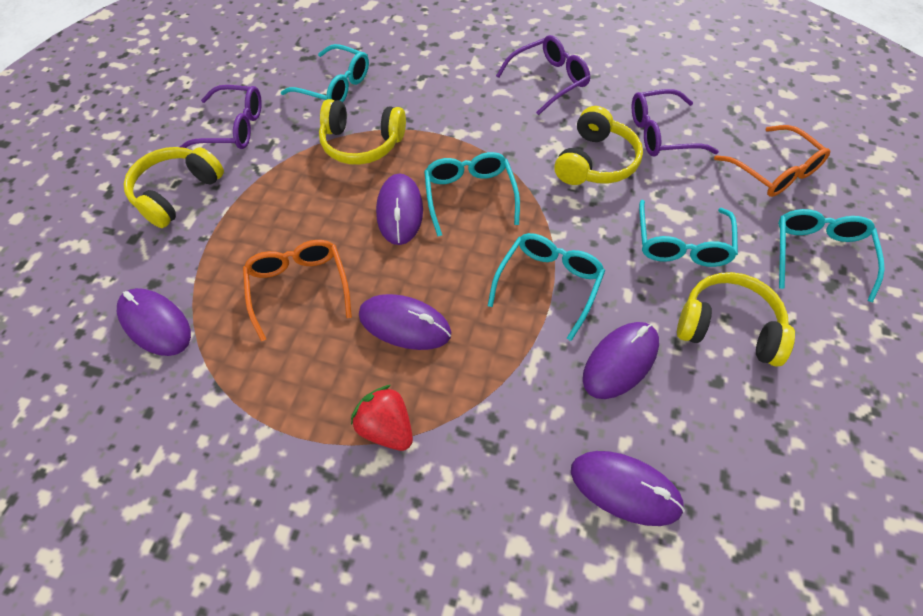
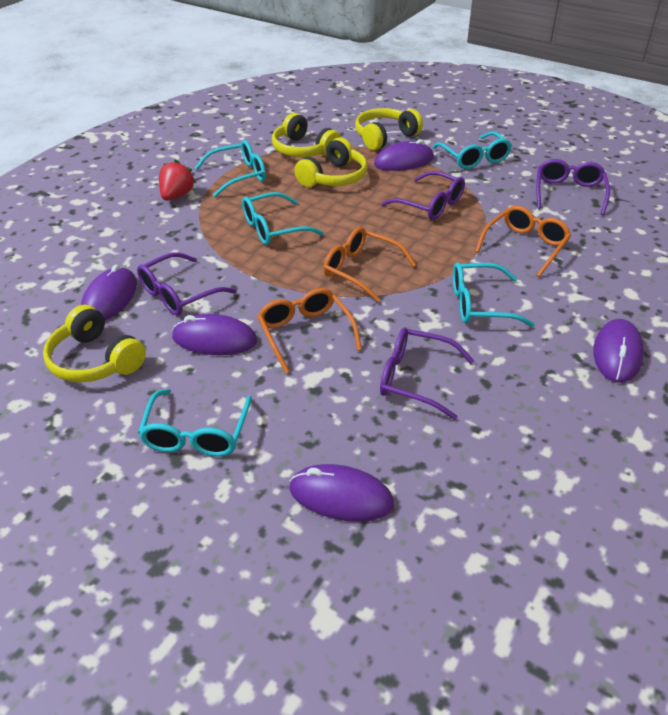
orange glasses: 2 -> 3
purple glasses: 3 -> 4

